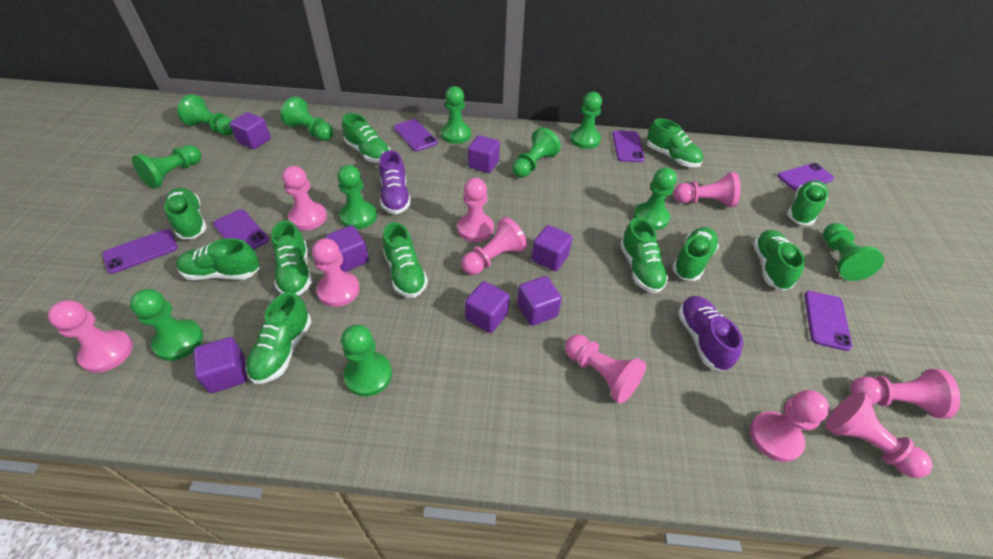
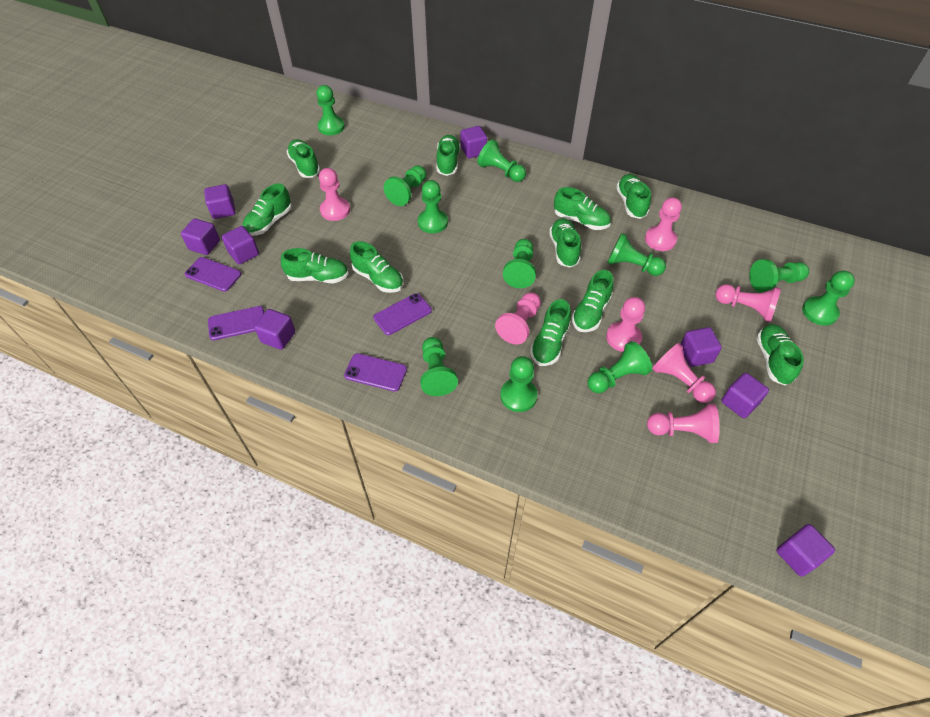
pink pawn: 10 -> 7
purple cube: 7 -> 8
purple phone: 6 -> 4
purple shoe: 2 -> 0

